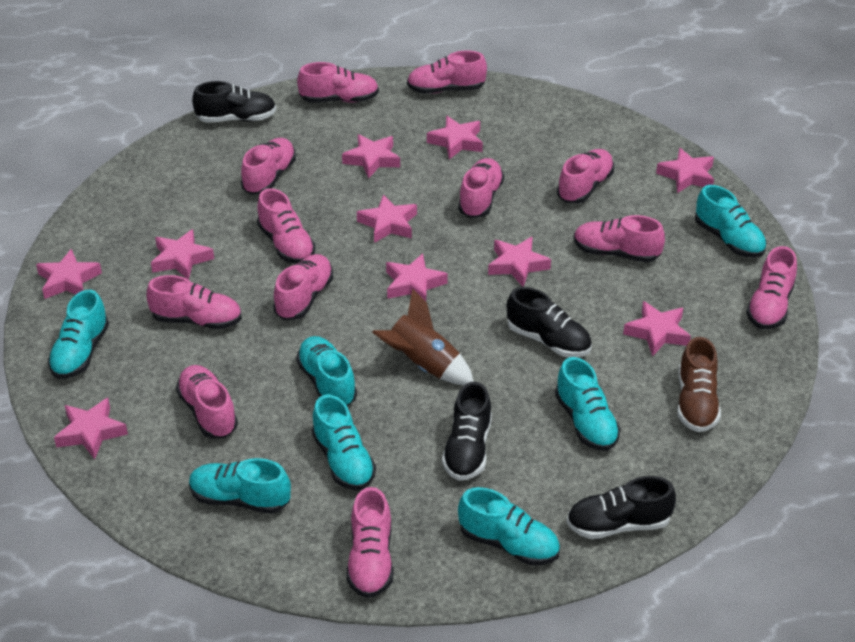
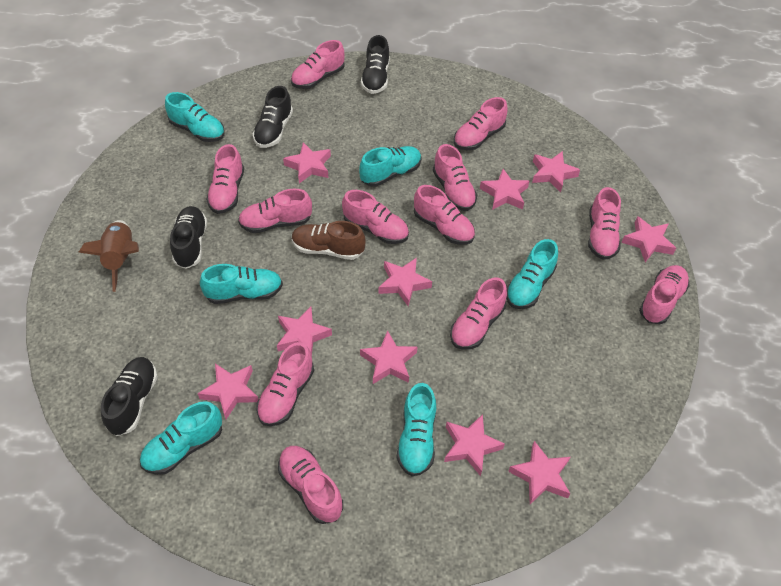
turquoise shoe: 7 -> 6

